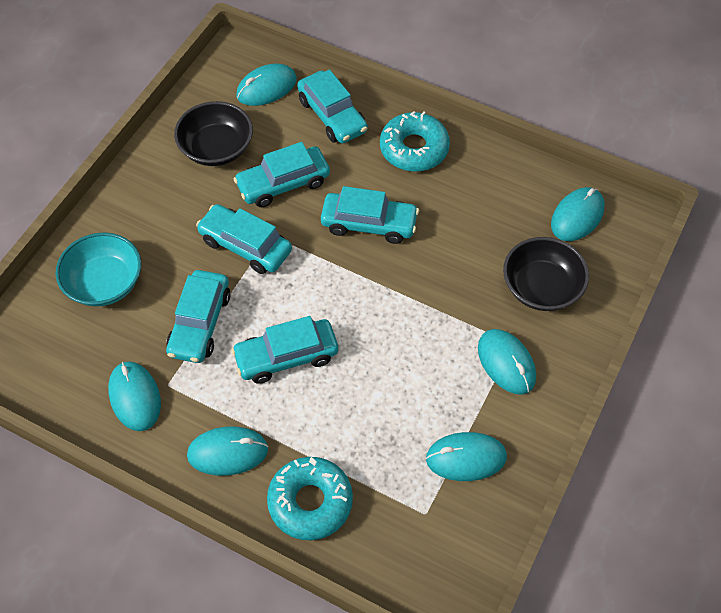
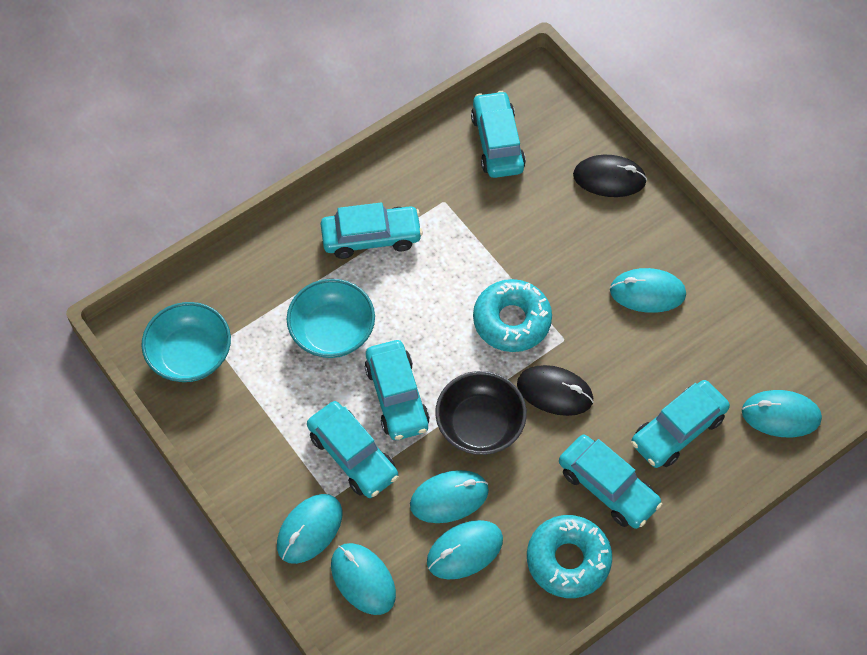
black bowl: 2 -> 1
black mouse: 0 -> 2
turquoise bowl: 1 -> 2

